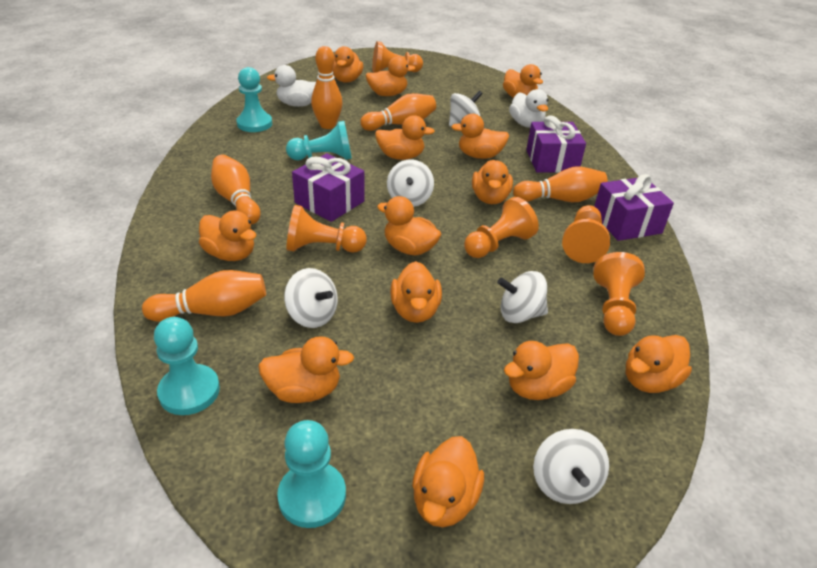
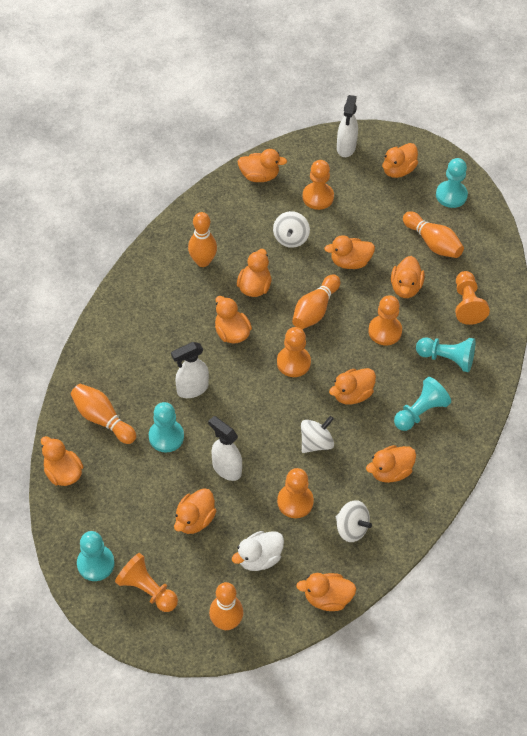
orange duck: 13 -> 11
orange pawn: 5 -> 6
purple gift: 3 -> 0
turquoise pawn: 4 -> 5
white duck: 2 -> 1
white spinning top: 5 -> 3
white spray bottle: 0 -> 3

